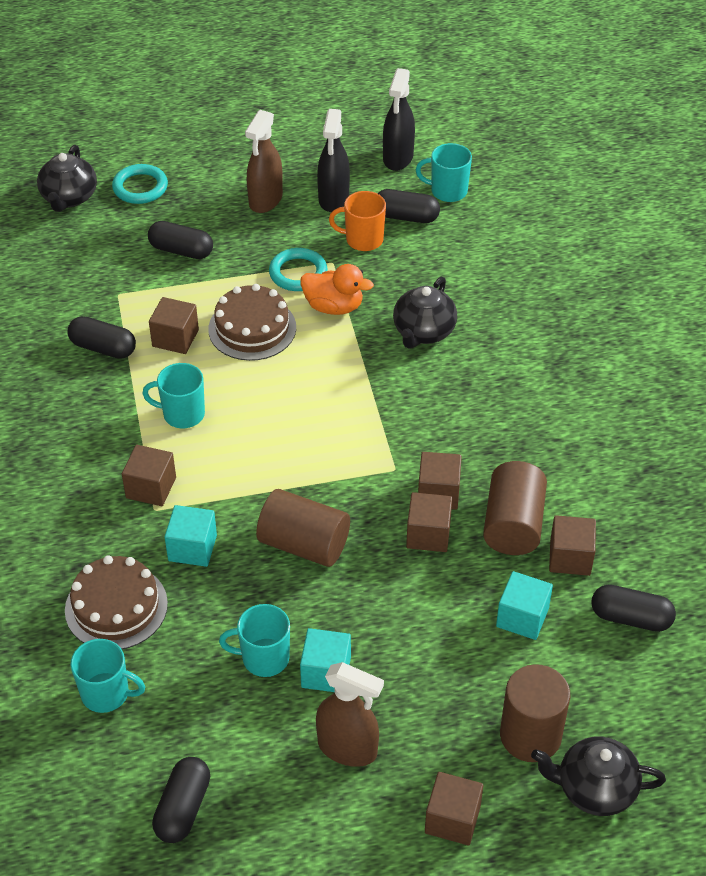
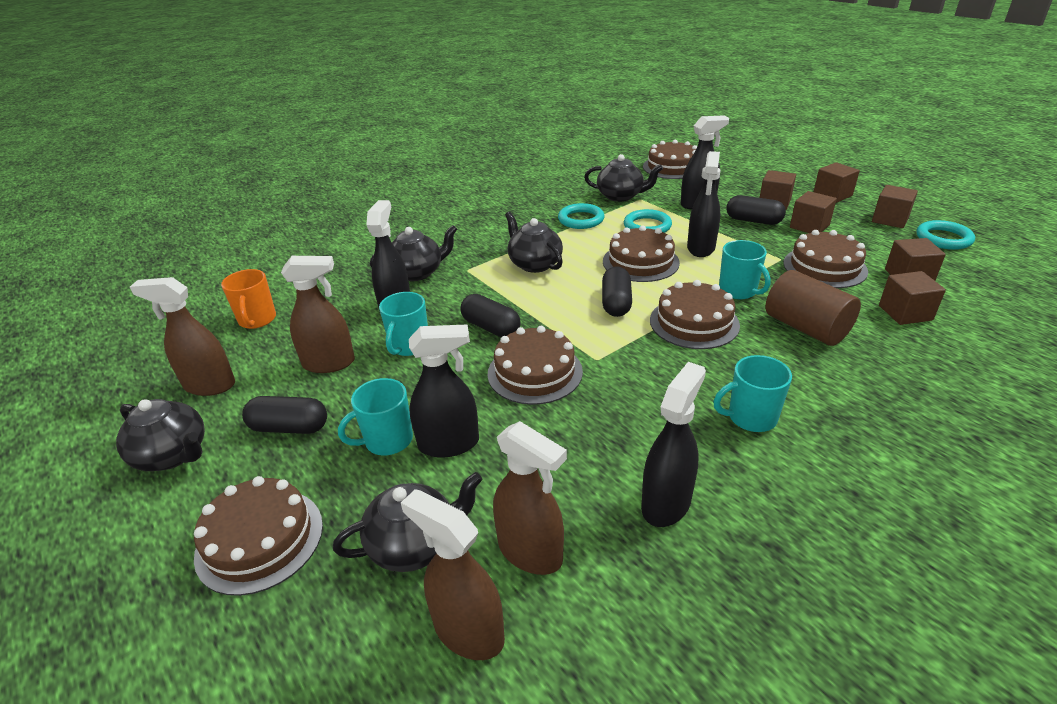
black capsule: 5 -> 4
black spray bottle: 2 -> 5
black teapot: 3 -> 5
brown cake: 2 -> 6
brown cylinder: 3 -> 1
brown spray bottle: 2 -> 4
orange duck: 1 -> 0
turquoise cube: 3 -> 0
turquoise ring: 2 -> 3

